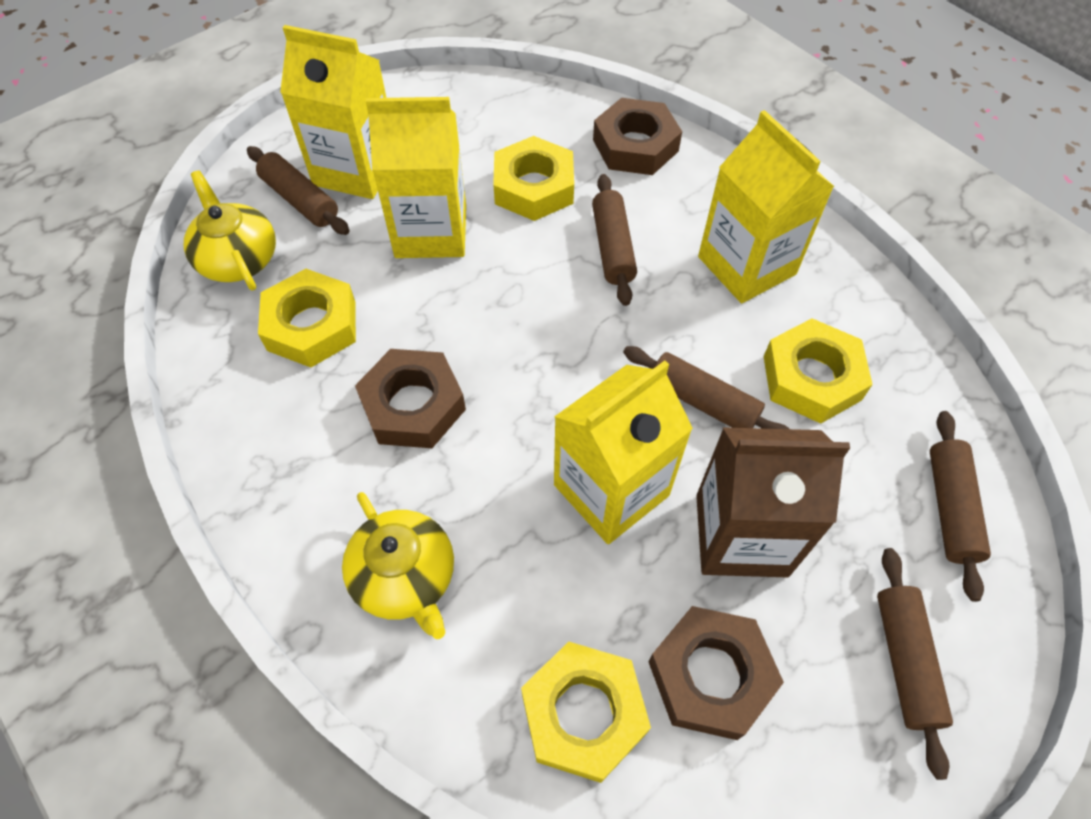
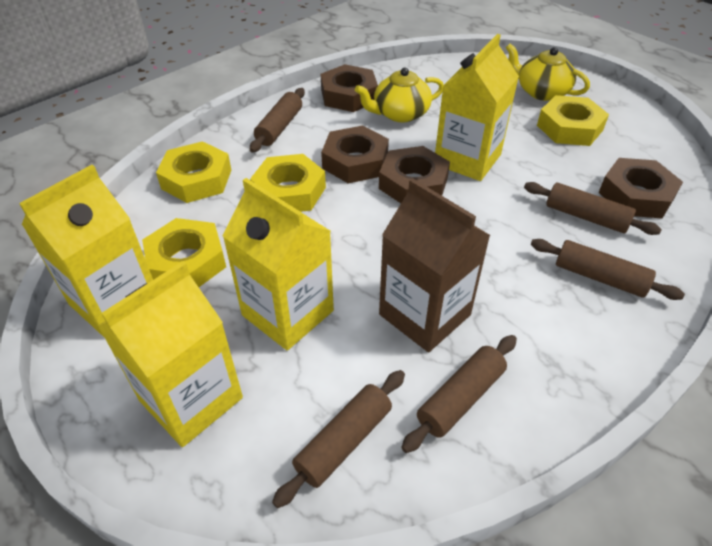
brown nut: 3 -> 4

